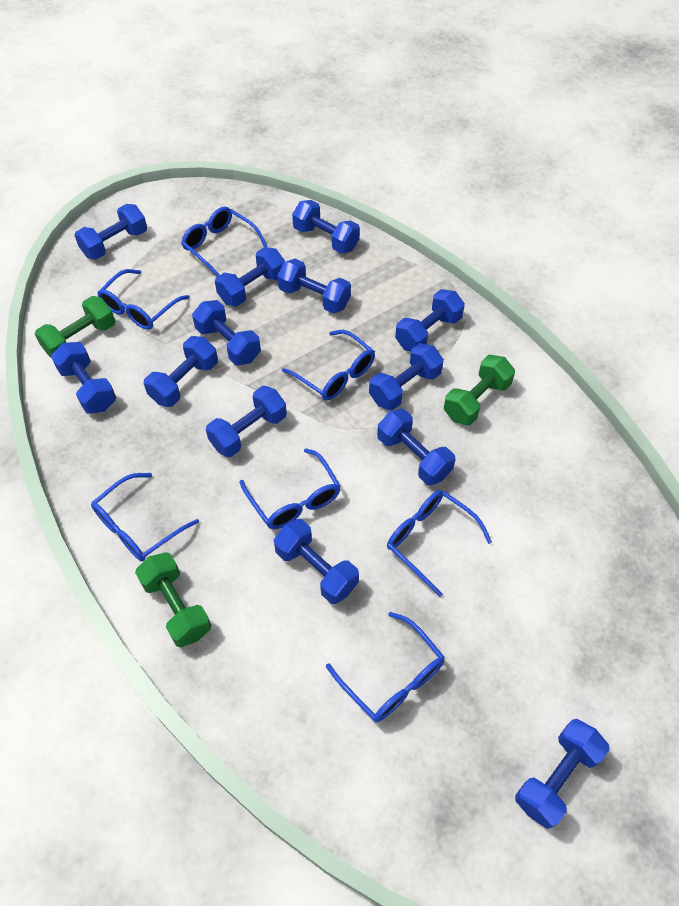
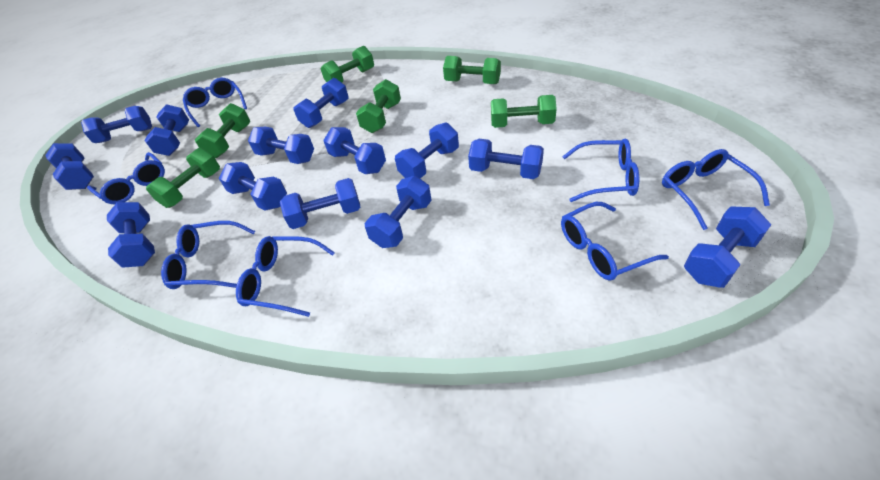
green dumbbell: 3 -> 6

